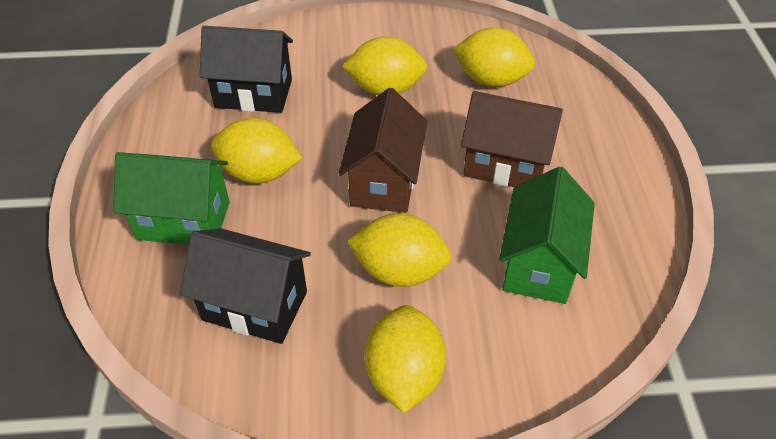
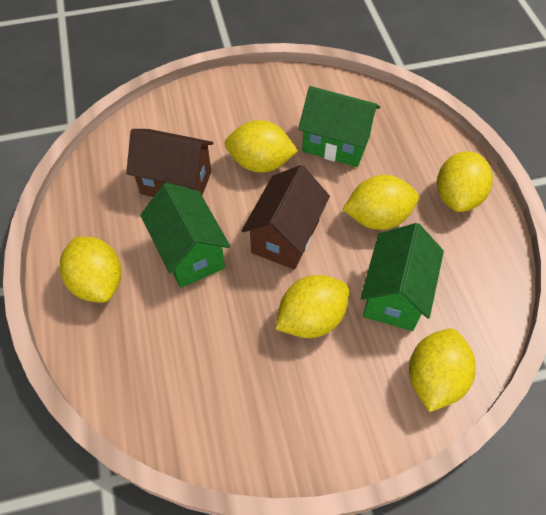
black house: 2 -> 0
green house: 2 -> 3
yellow lemon: 5 -> 6

